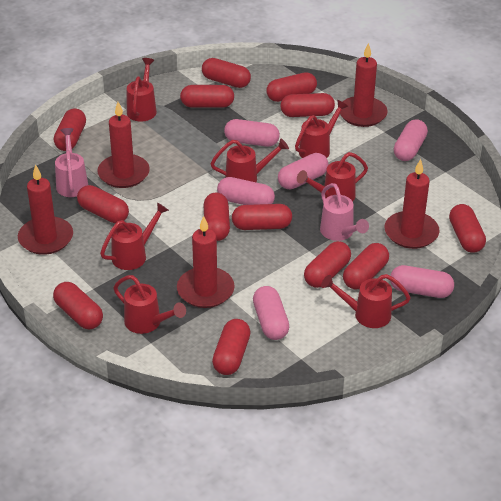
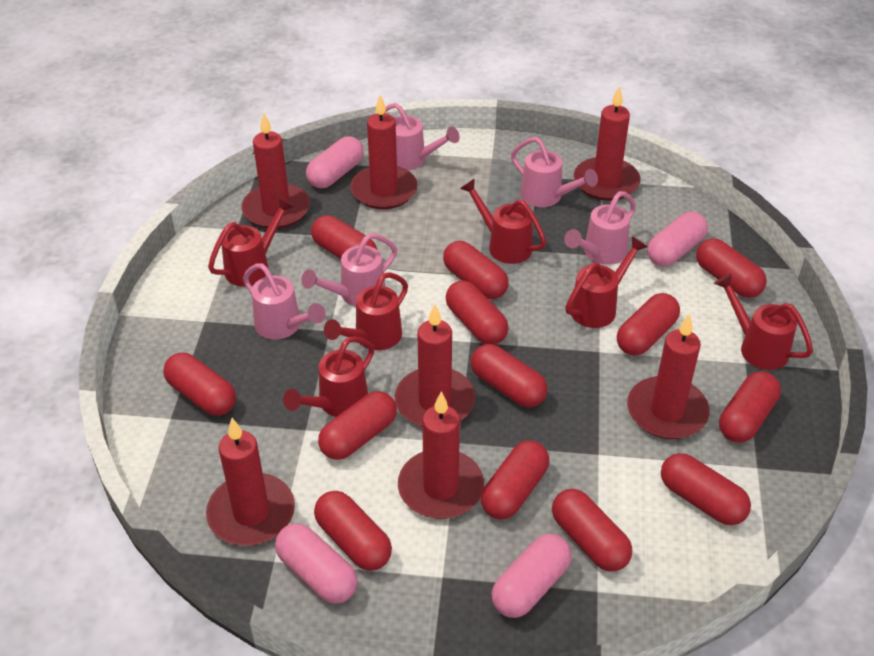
pink capsule: 6 -> 4
pink watering can: 2 -> 5
red candle: 5 -> 7
red watering can: 7 -> 6

